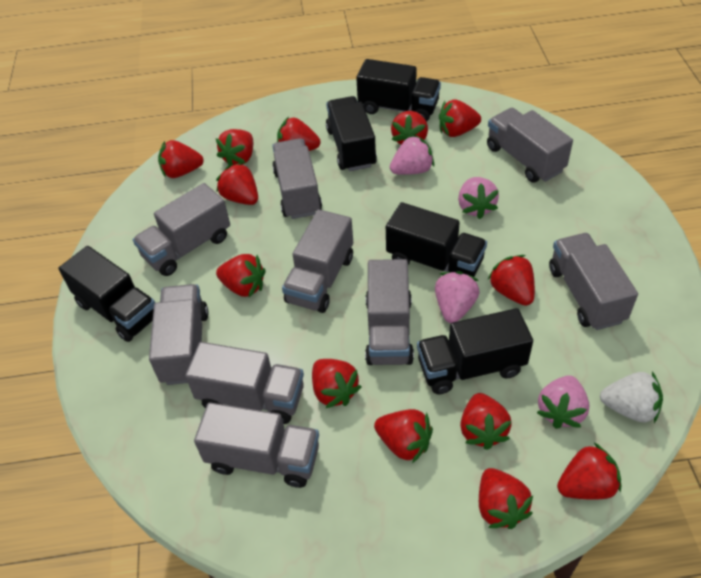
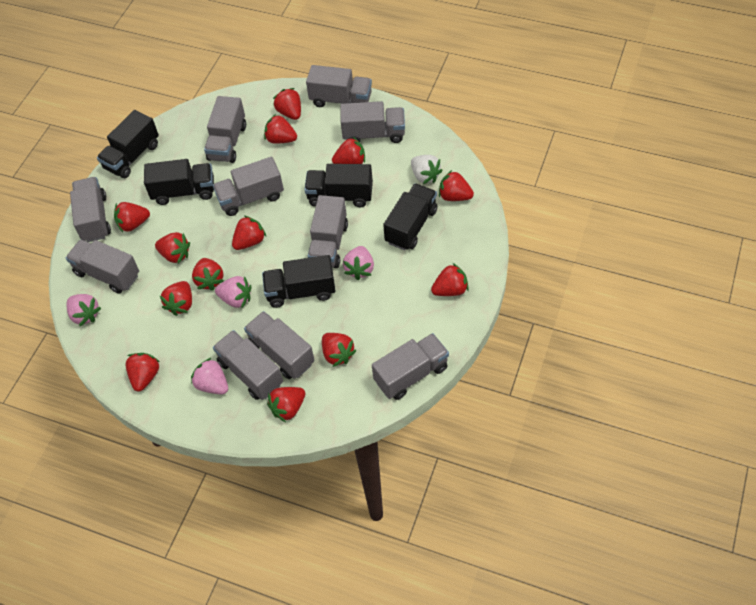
grey truck: 9 -> 10

